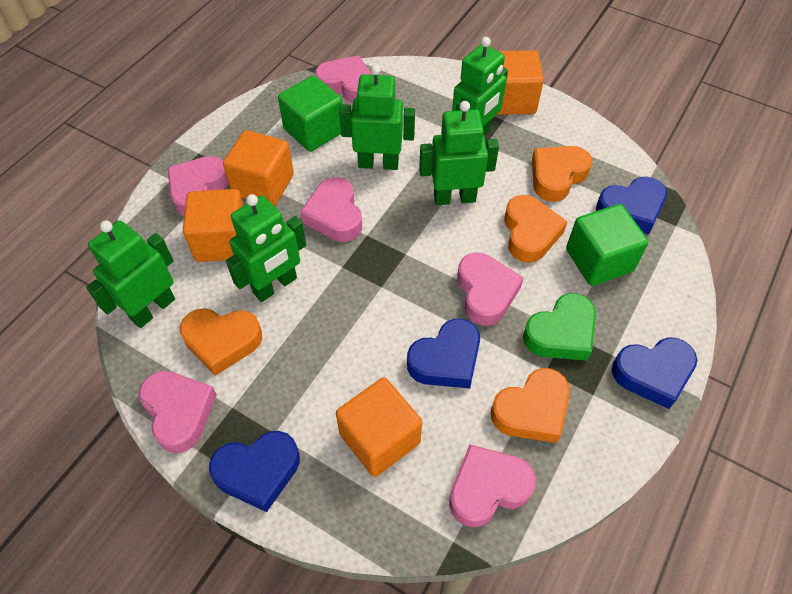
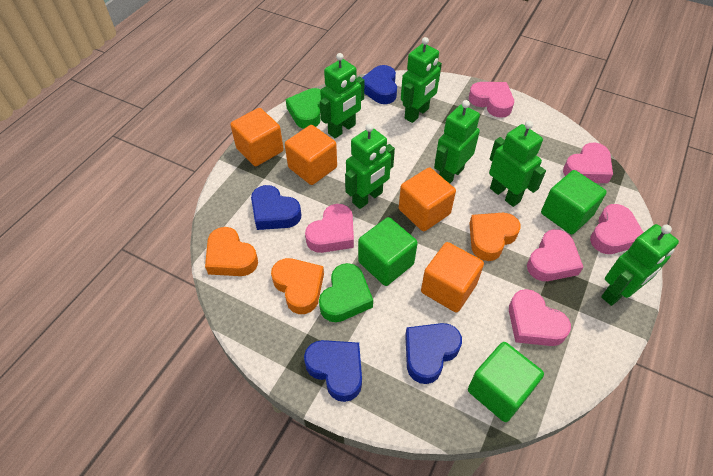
green cube: 2 -> 3
green heart: 1 -> 2
green robot: 5 -> 6
orange heart: 4 -> 3

